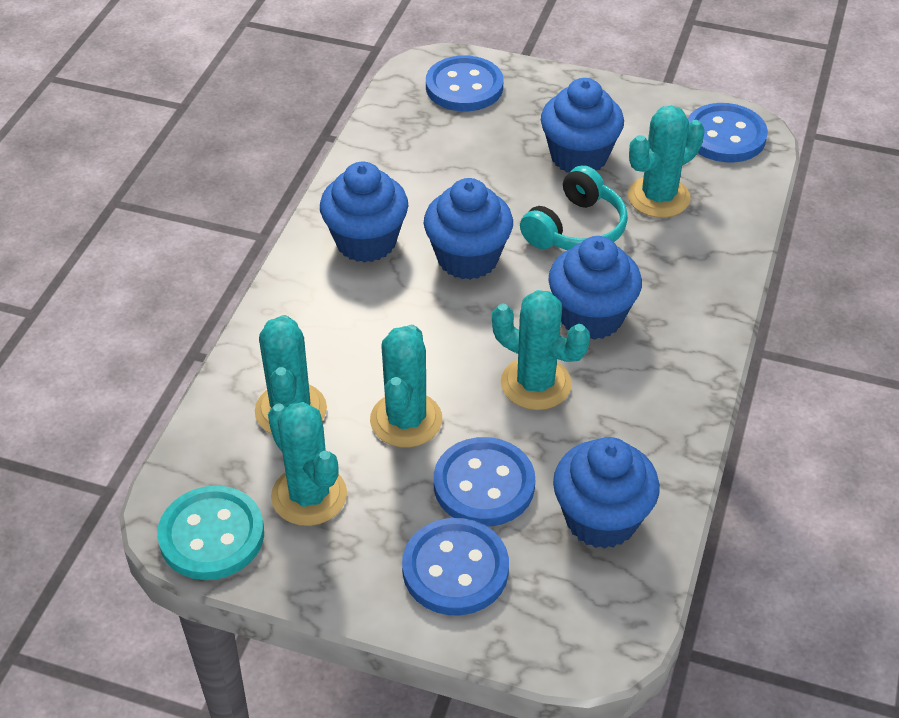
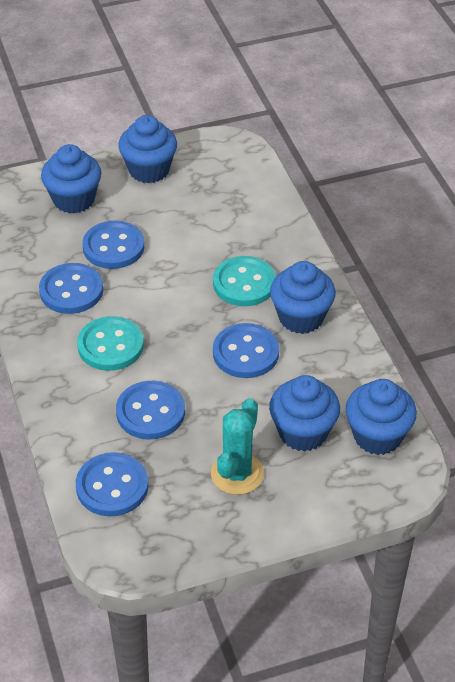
blue button: 4 -> 5
turquoise button: 1 -> 2
turquoise cactus: 5 -> 1
turquoise headphones: 1 -> 0

